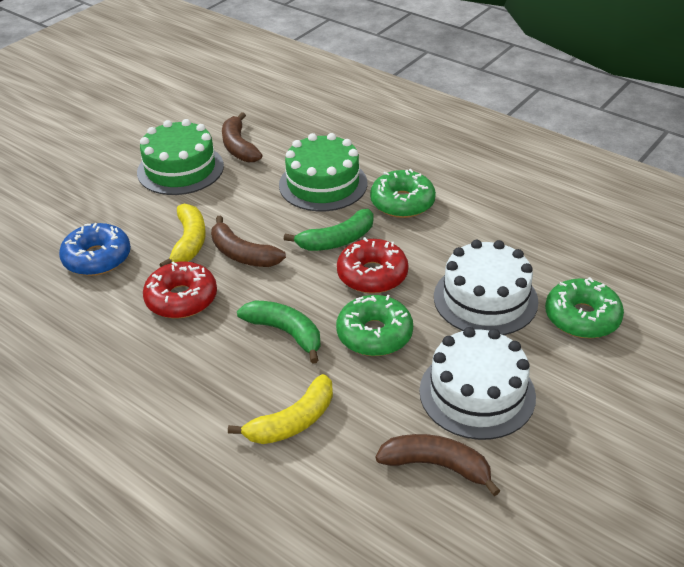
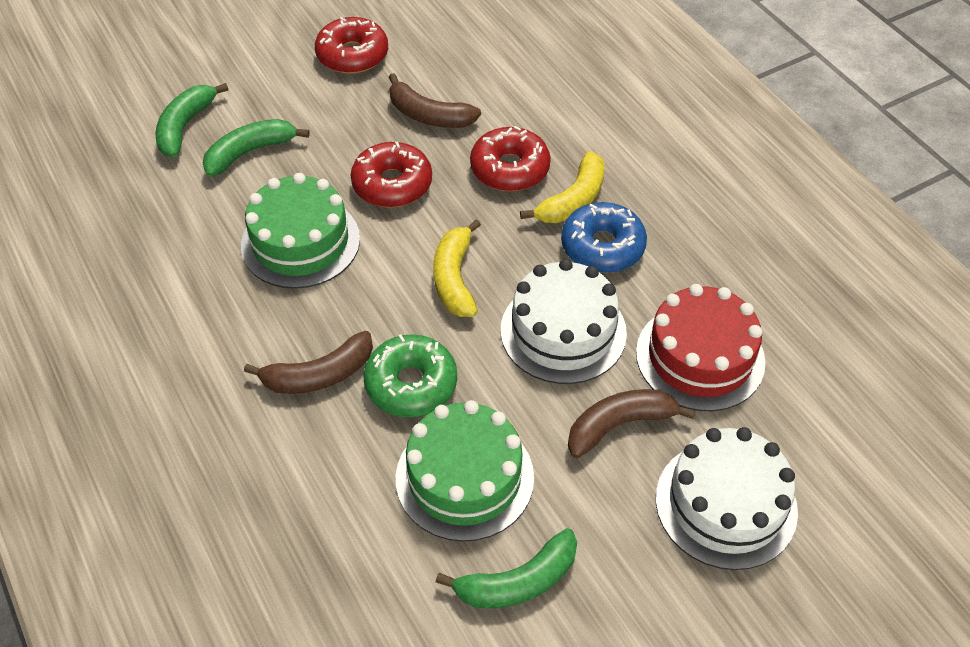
green banana: 2 -> 3
green donut: 3 -> 1
red cake: 0 -> 1
red donut: 2 -> 3

